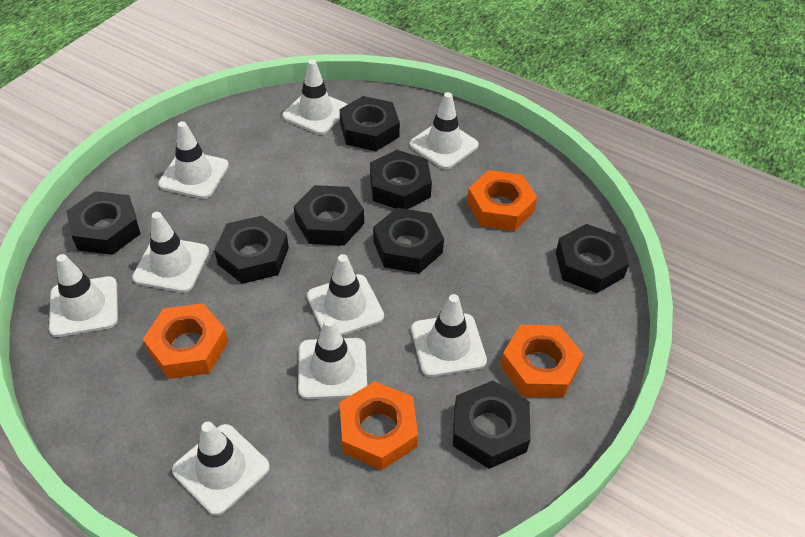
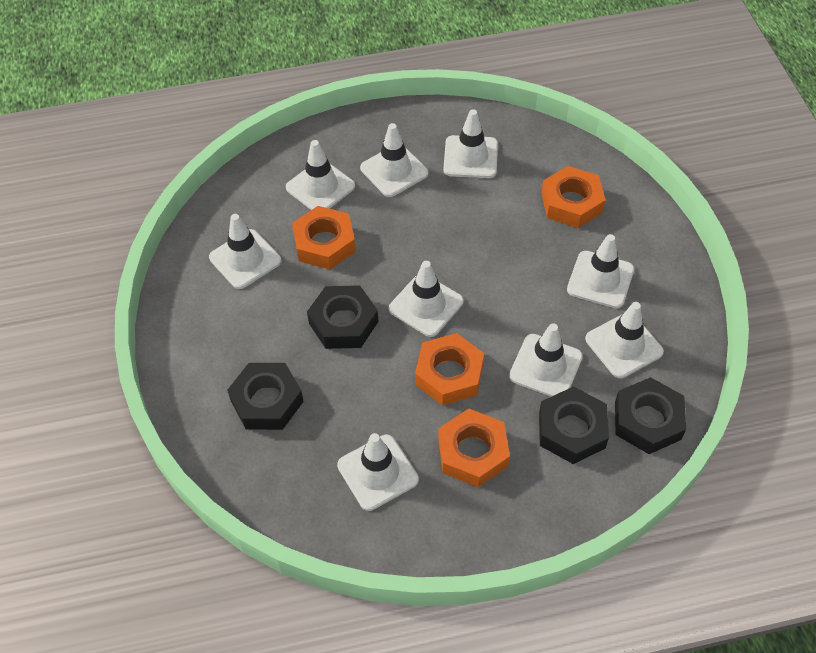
black nut: 8 -> 4

